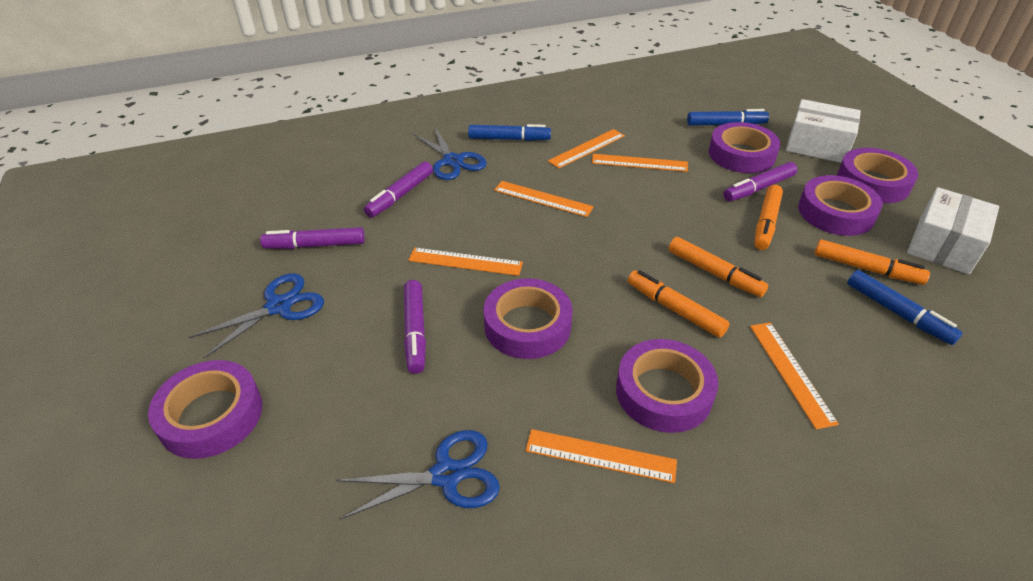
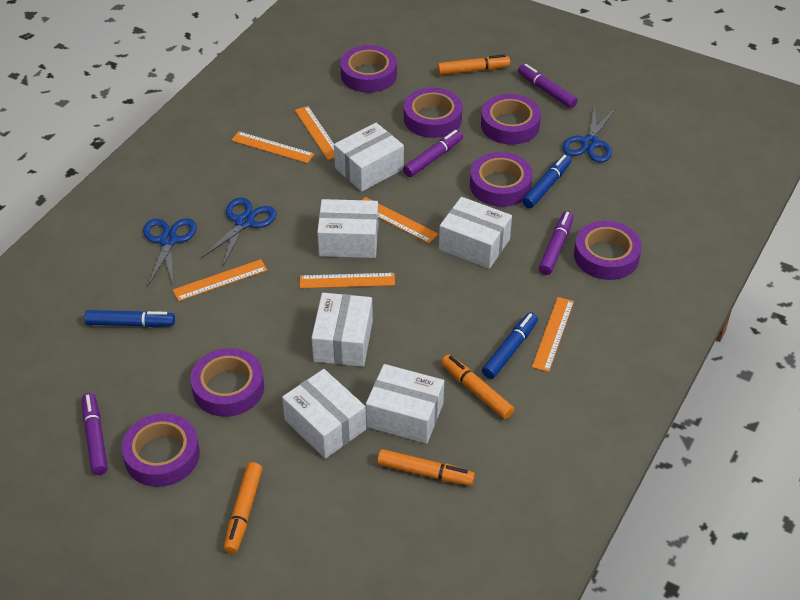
purple tape: 6 -> 7
white box: 2 -> 6

